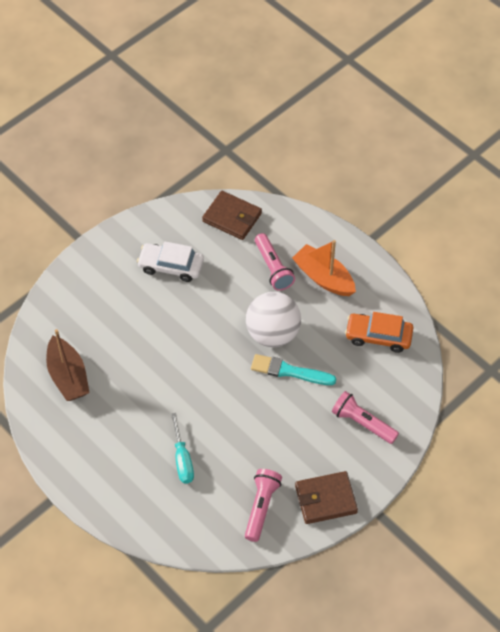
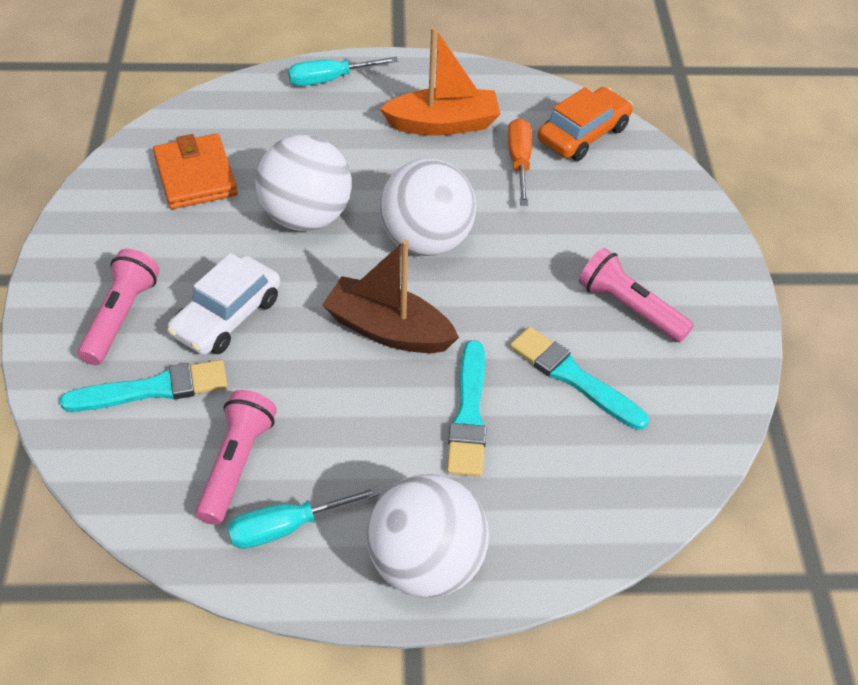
brown wallet: 2 -> 0
orange screwdriver: 0 -> 1
orange wallet: 0 -> 1
turquoise brush: 1 -> 3
turquoise screwdriver: 1 -> 2
white ball: 1 -> 3

